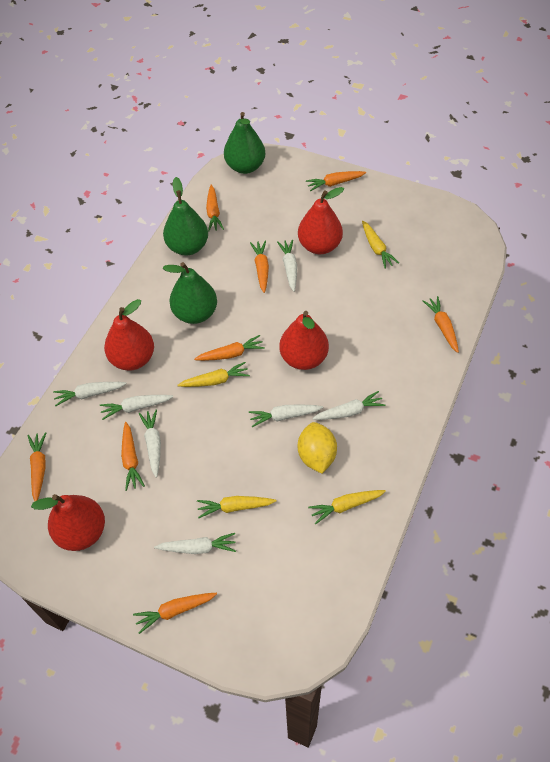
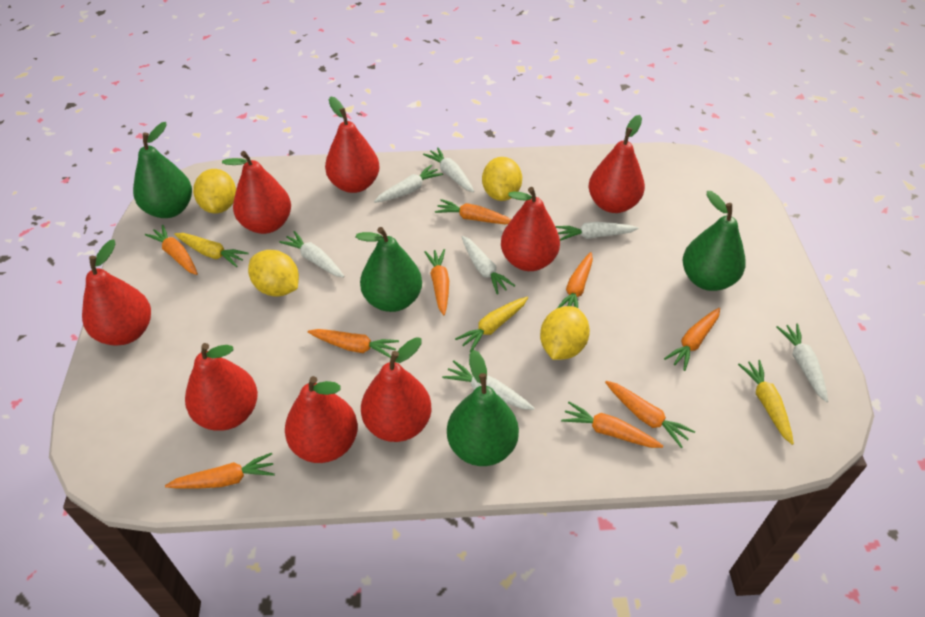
green pear: 3 -> 4
orange carrot: 8 -> 9
red pear: 4 -> 8
yellow carrot: 4 -> 3
yellow lemon: 1 -> 4

